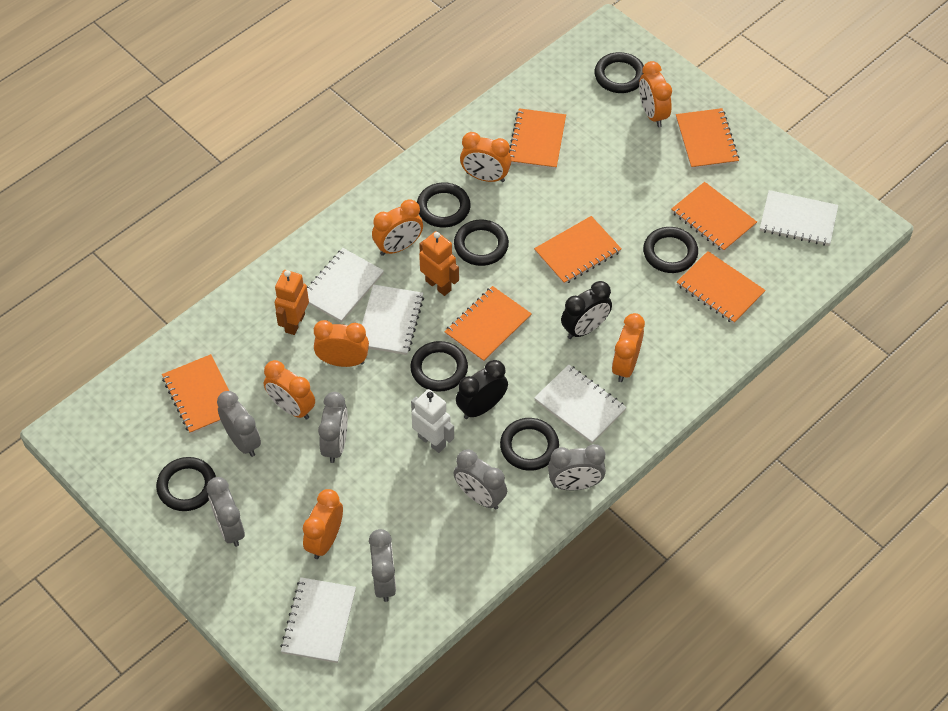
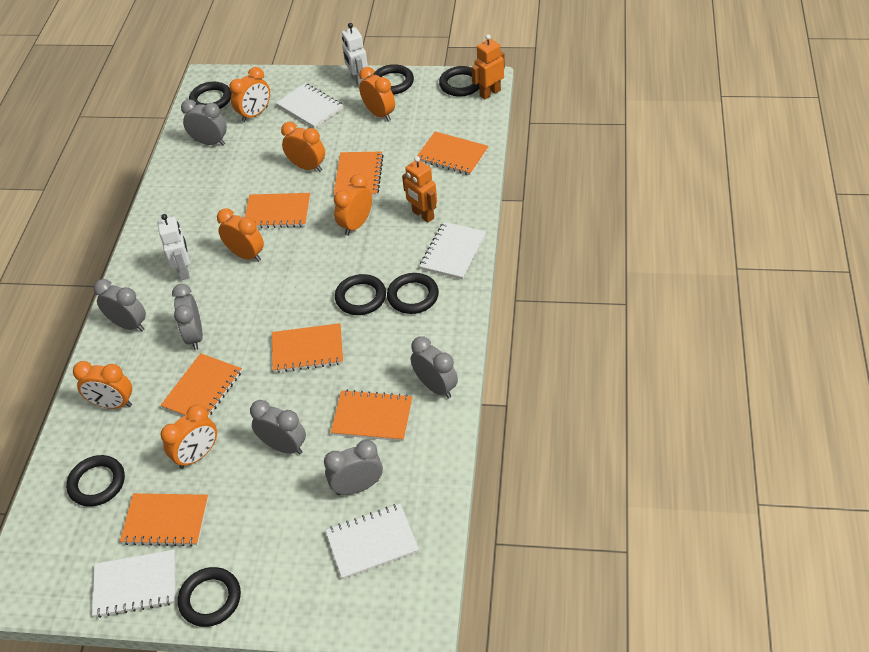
black clock: 2 -> 0
white notebook: 5 -> 4
white robot: 1 -> 2

